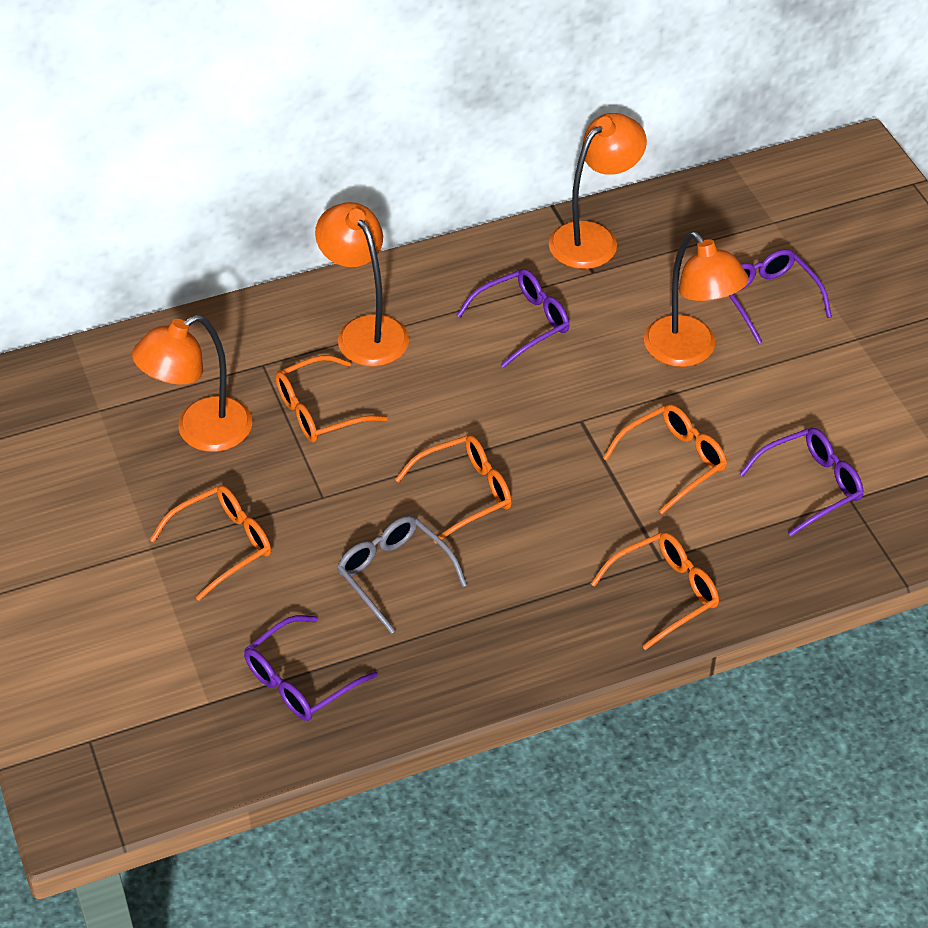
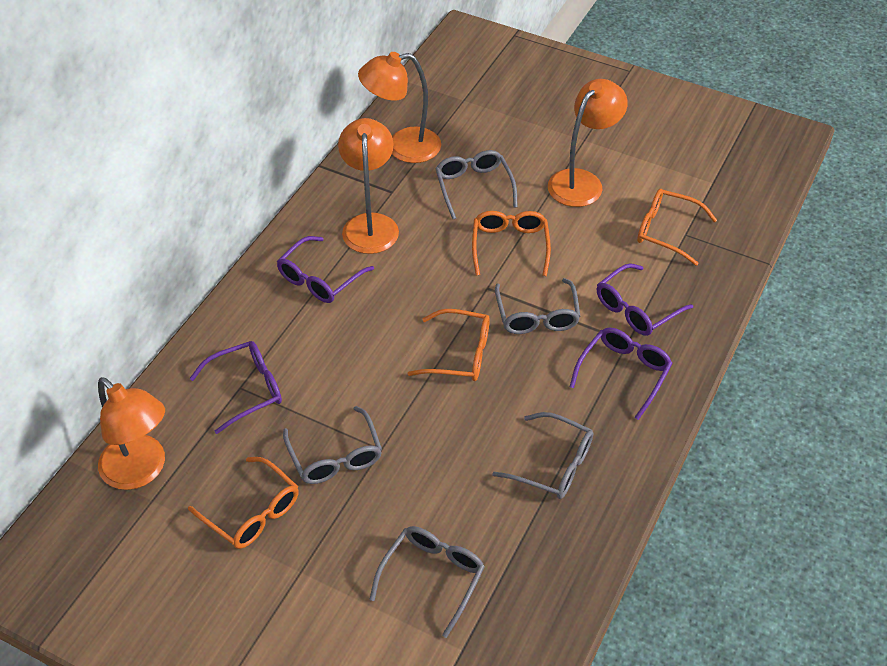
grey glasses: 1 -> 5
orange glasses: 5 -> 4

